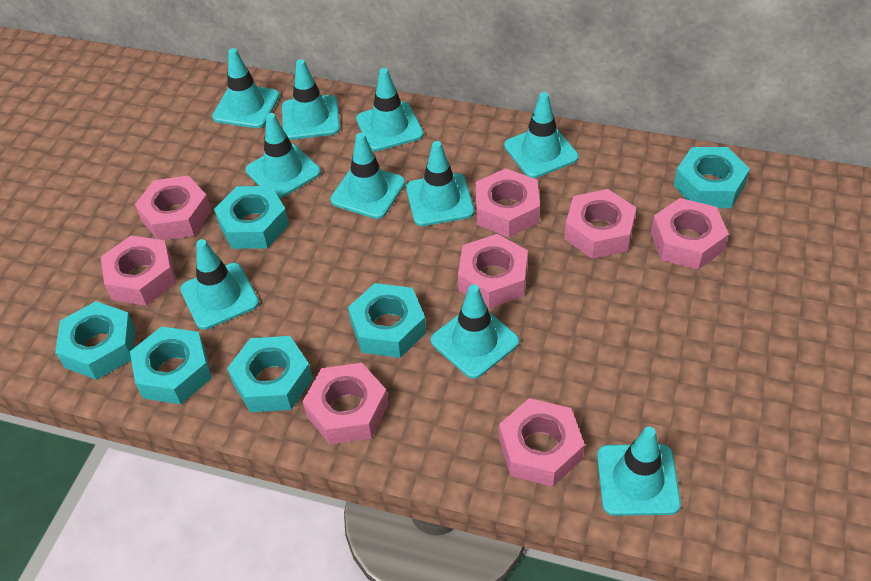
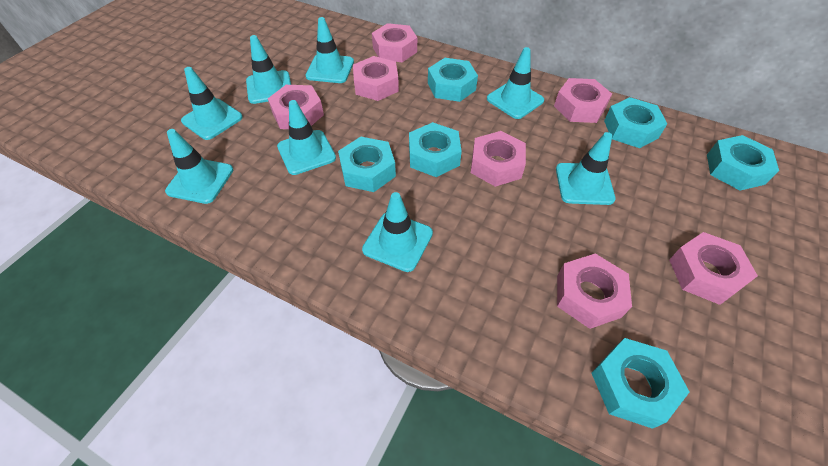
pink nut: 8 -> 7
turquoise traffic cone: 10 -> 8

